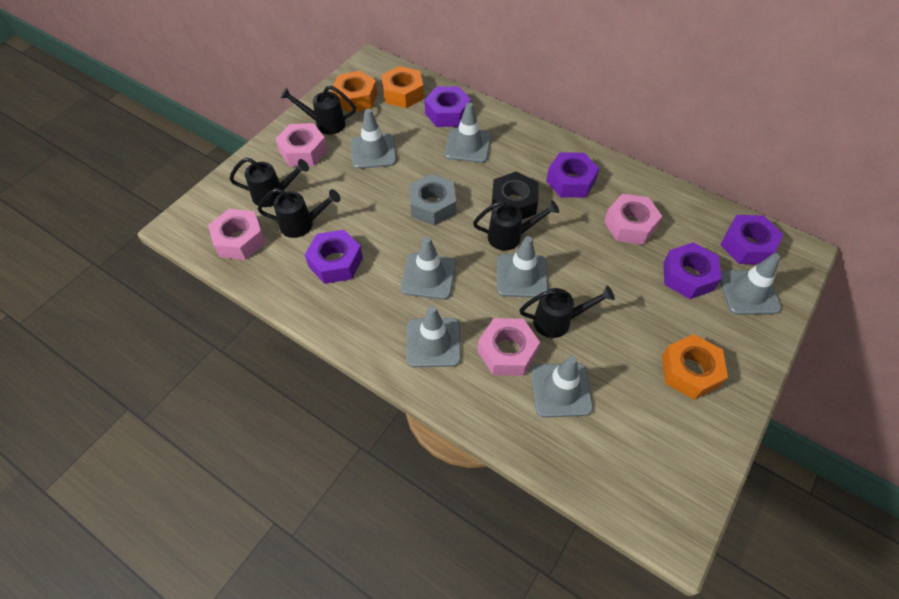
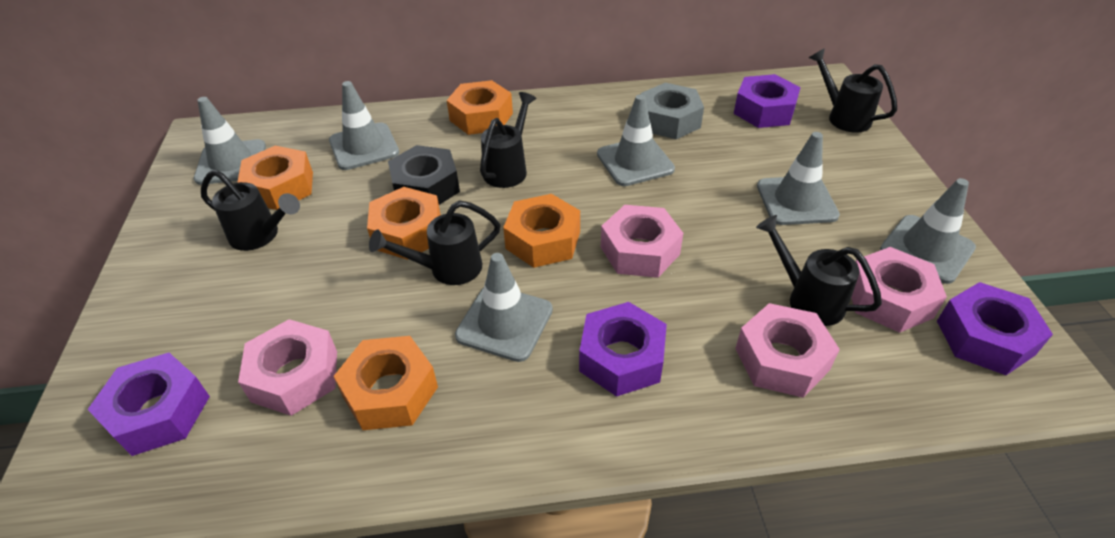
grey traffic cone: 7 -> 6
orange nut: 3 -> 5
purple nut: 5 -> 4

